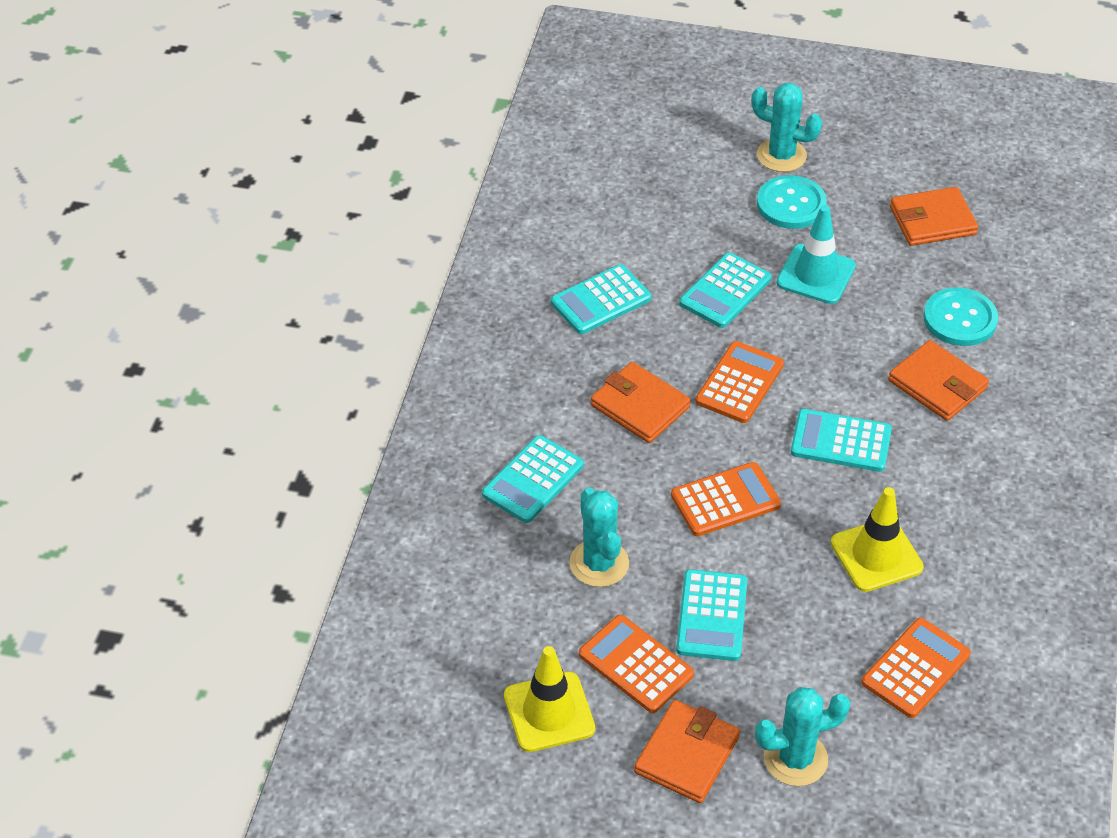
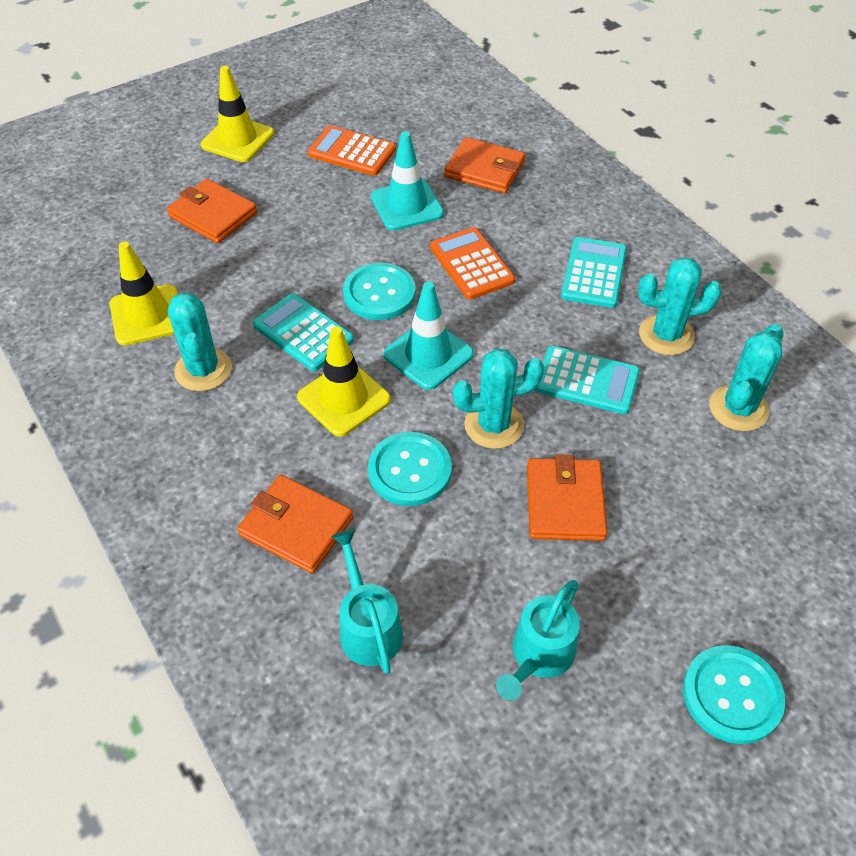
orange calculator: 4 -> 2
turquoise button: 2 -> 3
turquoise cactus: 3 -> 4
turquoise calculator: 5 -> 3
turquoise traffic cone: 1 -> 2
turquoise watering can: 0 -> 2
yellow traffic cone: 2 -> 3

